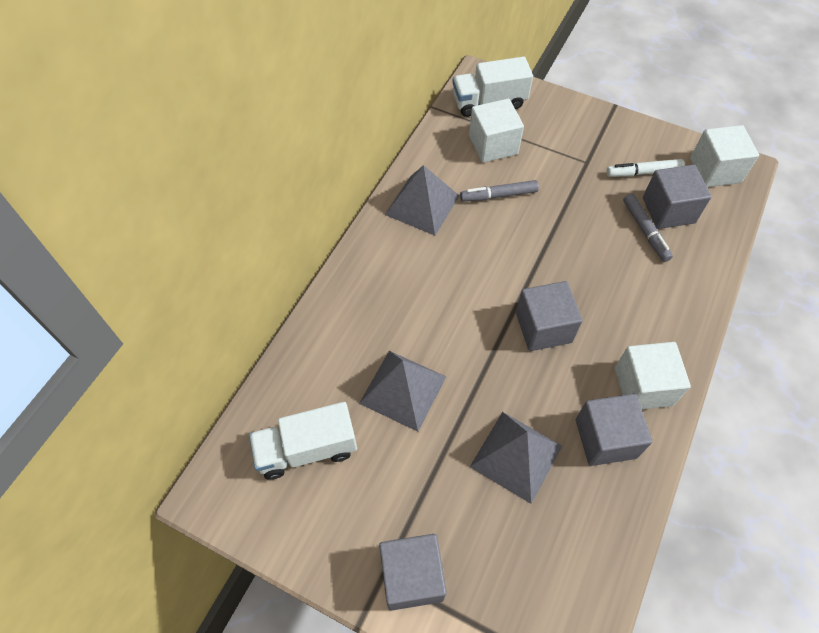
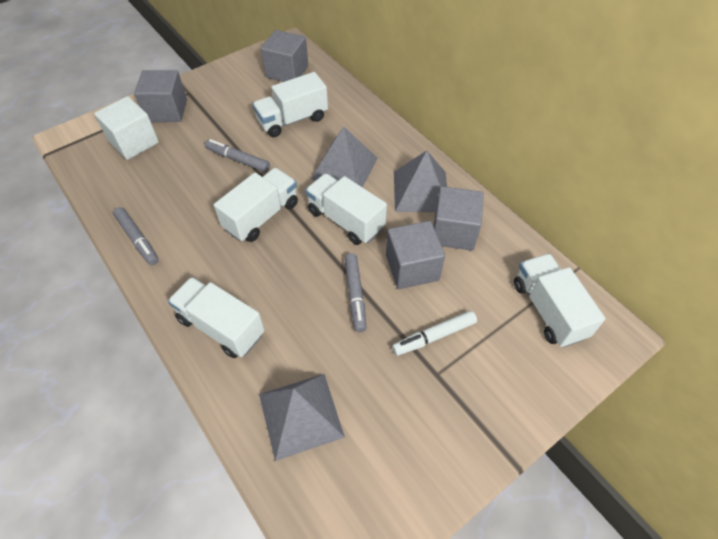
grey marker: 2 -> 3
white cube: 3 -> 1
white truck: 2 -> 5

